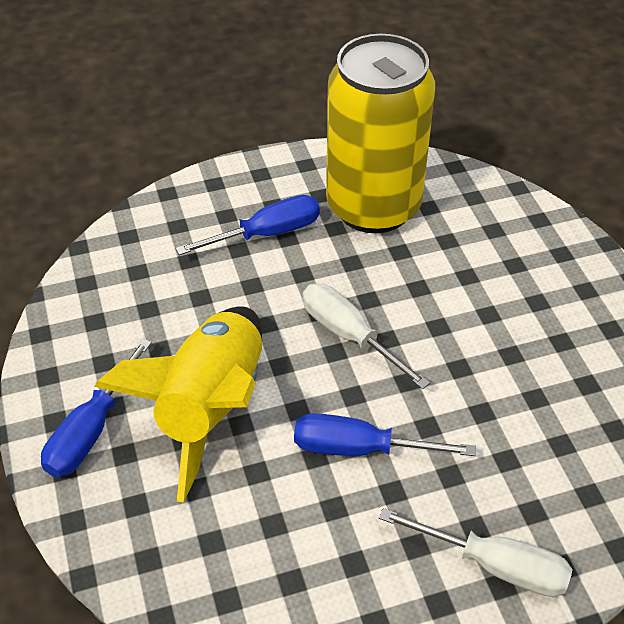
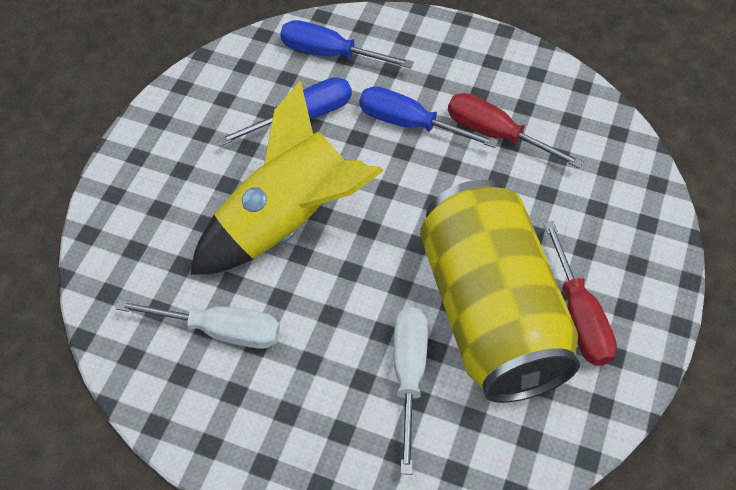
red screwdriver: 0 -> 2

